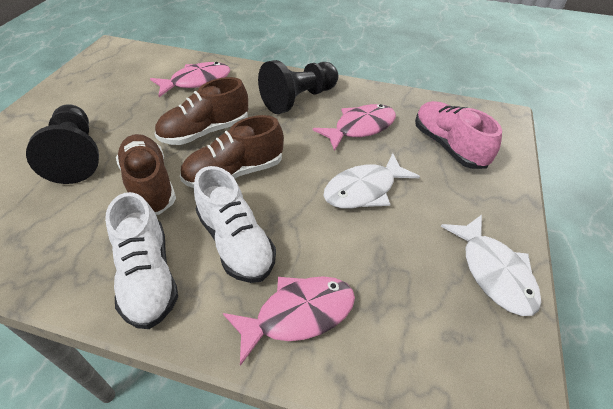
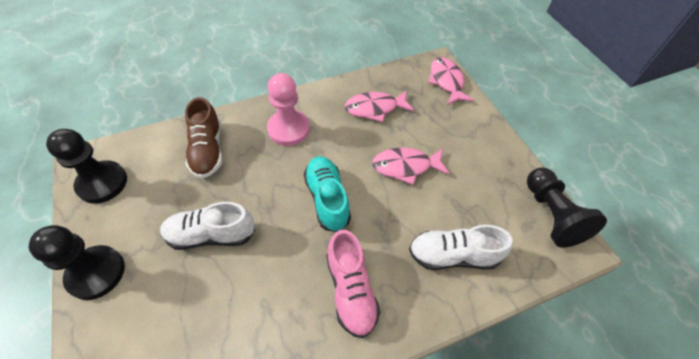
black pawn: 2 -> 3
brown shoe: 3 -> 1
pink pawn: 0 -> 1
turquoise shoe: 0 -> 1
white fish: 2 -> 0

